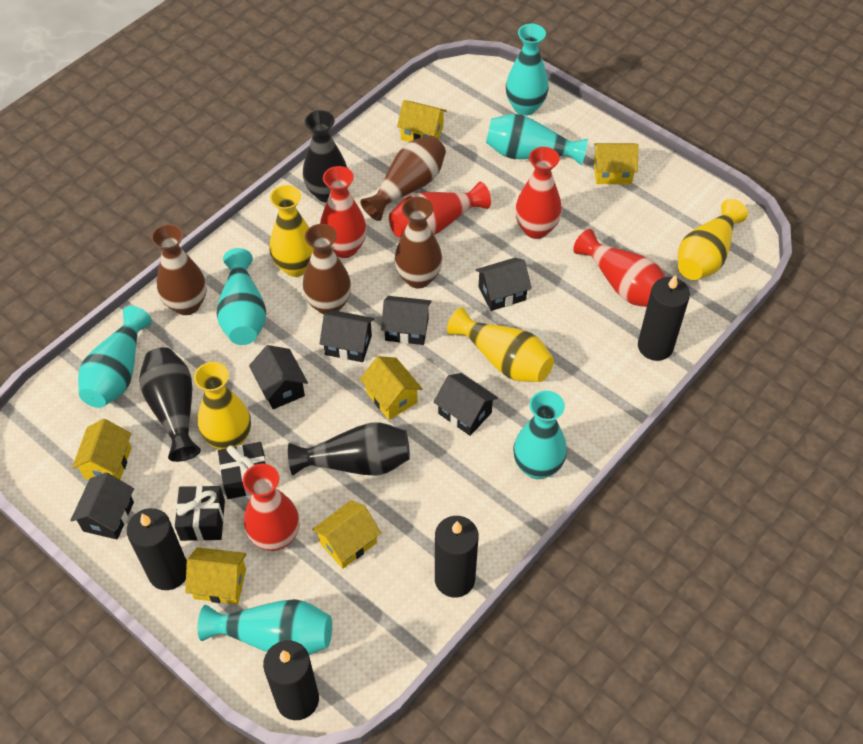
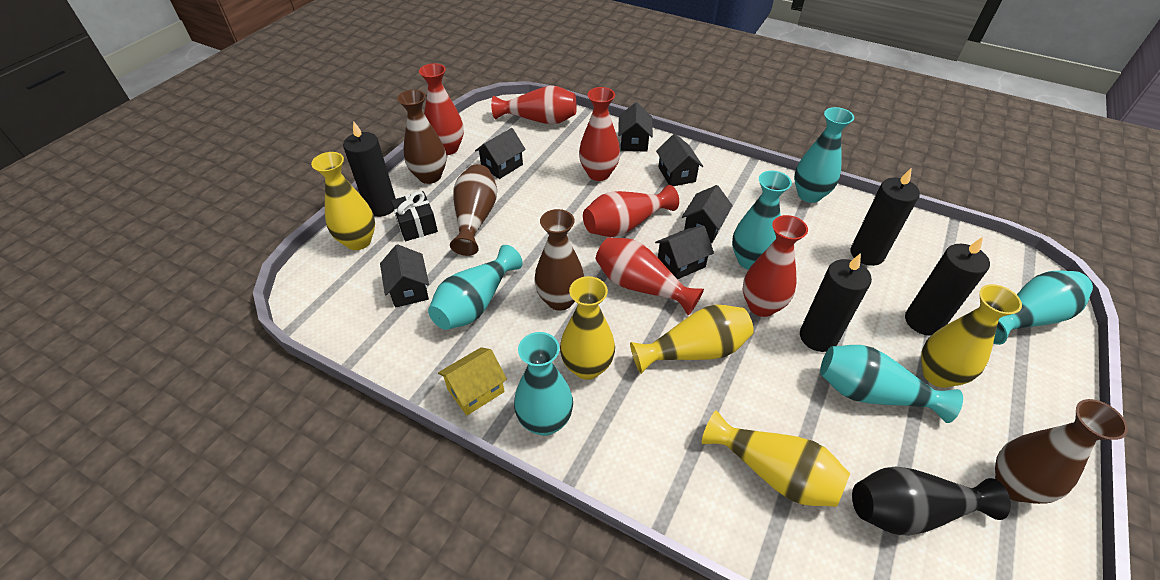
black gift: 2 -> 1
black vase: 3 -> 1
red vase: 5 -> 6
yellow house: 6 -> 1
yellow vase: 4 -> 5

